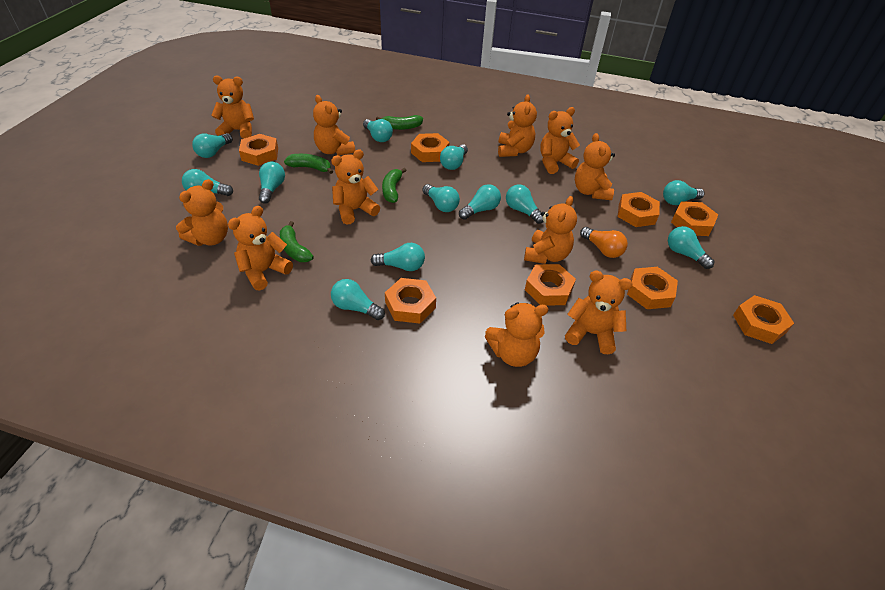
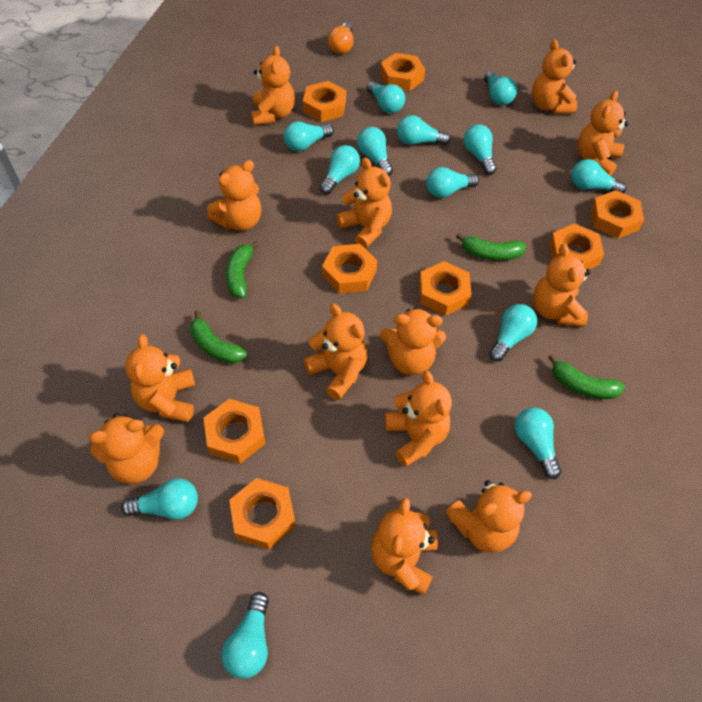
orange teddy bear: 11 -> 13
turquoise light bulb: 12 -> 13

